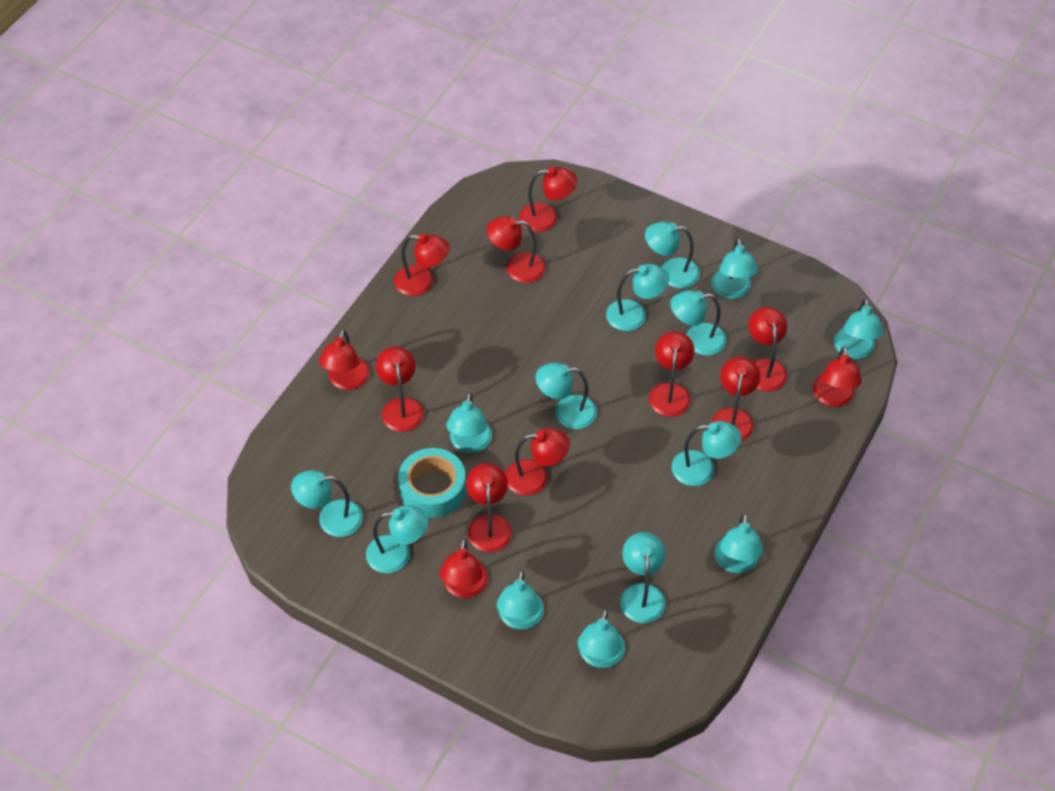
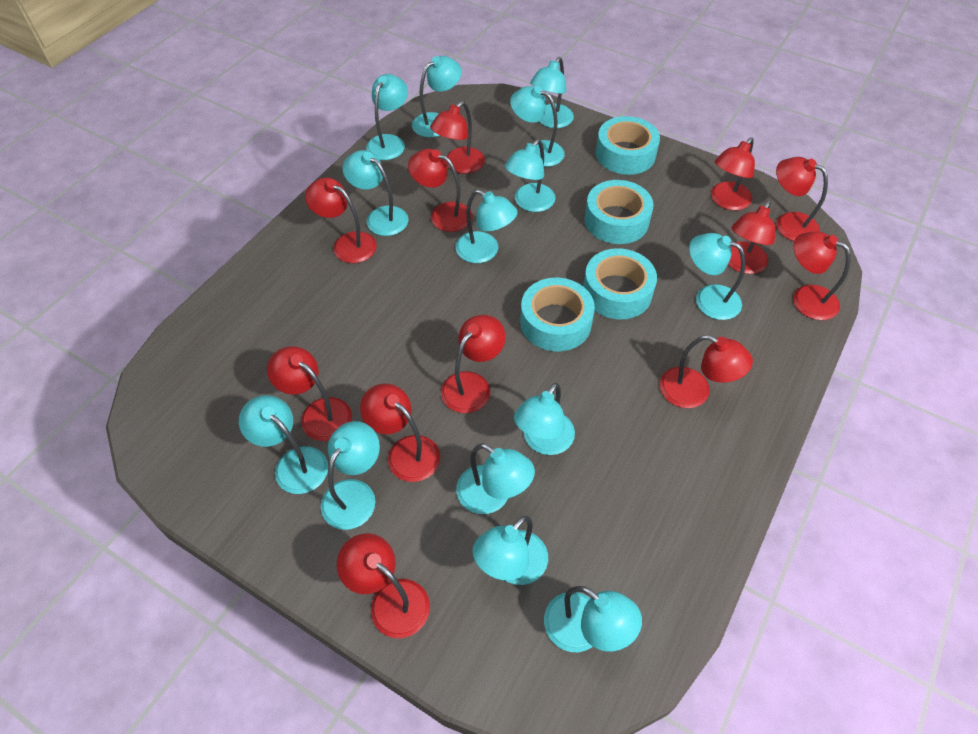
turquoise tape: 1 -> 4

